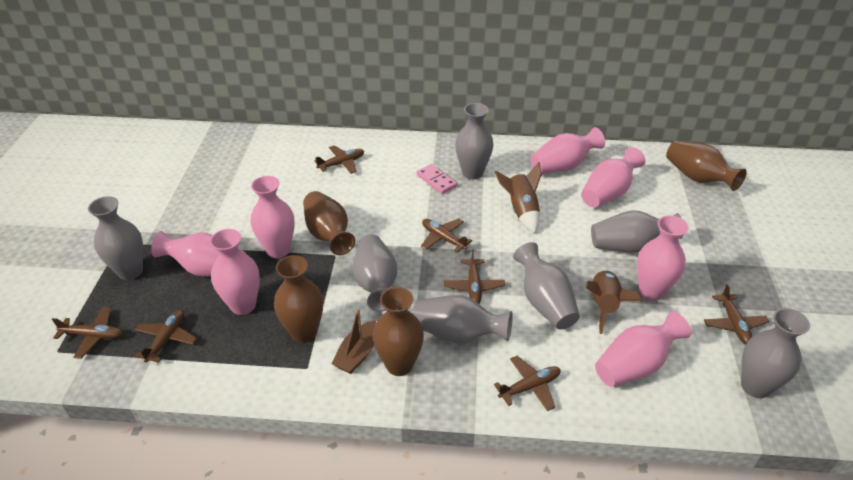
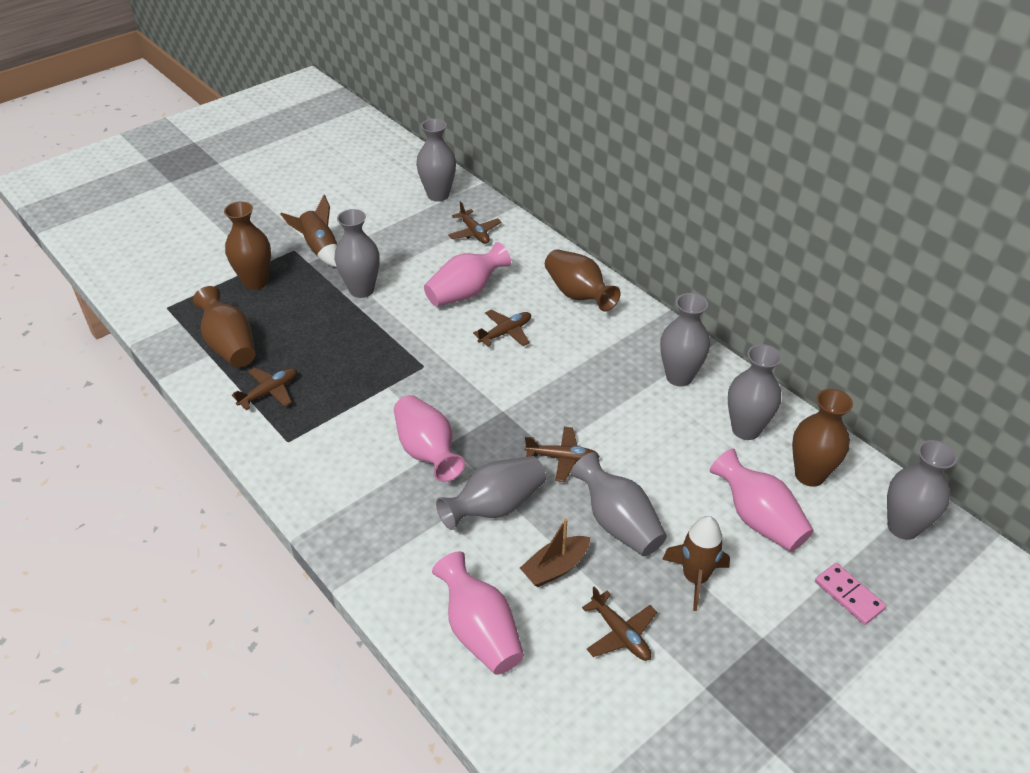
brown plane: 7 -> 5
pink vase: 7 -> 4

